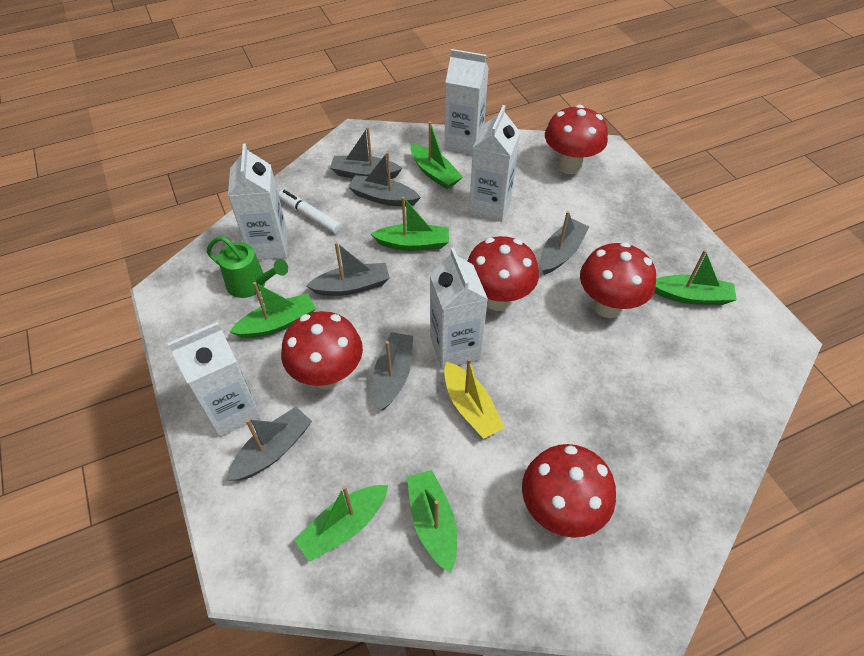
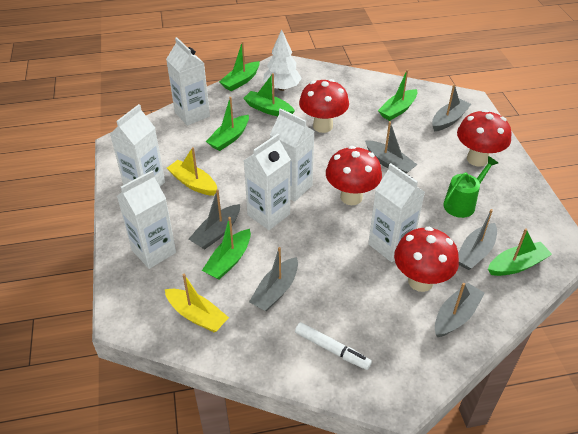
red mushroom: 5 -> 4
white carton: 5 -> 6
white tree: 0 -> 1
yellow boat: 1 -> 2

